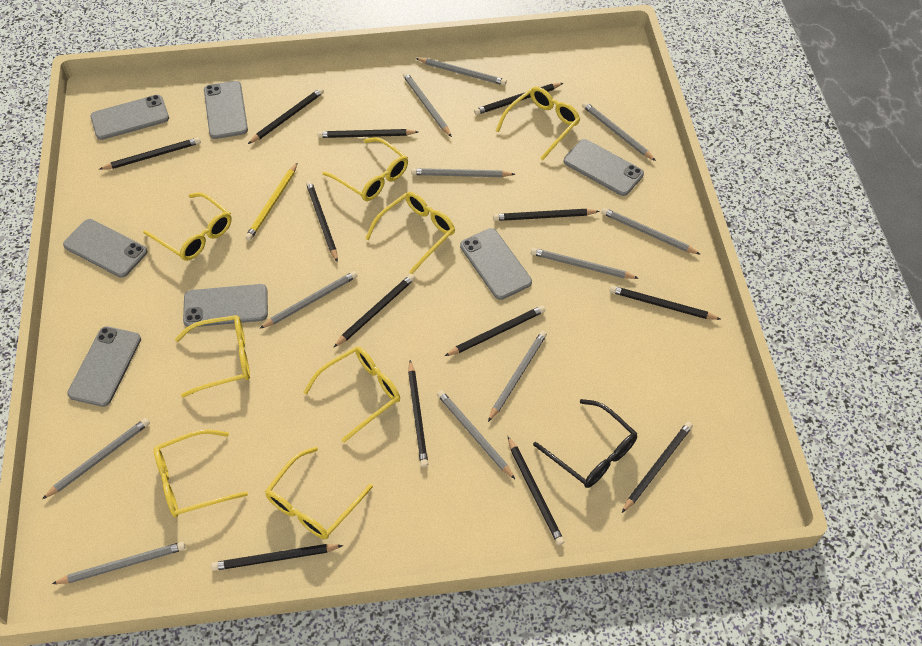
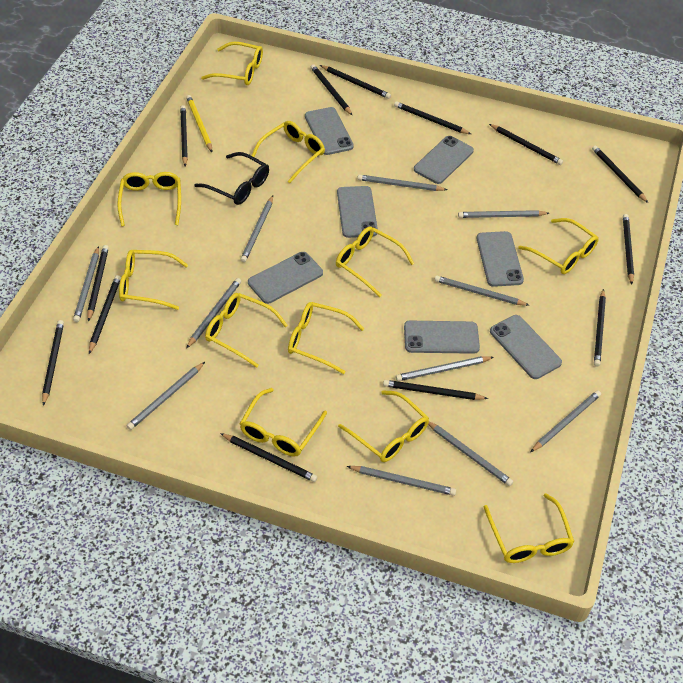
yellow glasses: 8 -> 11

